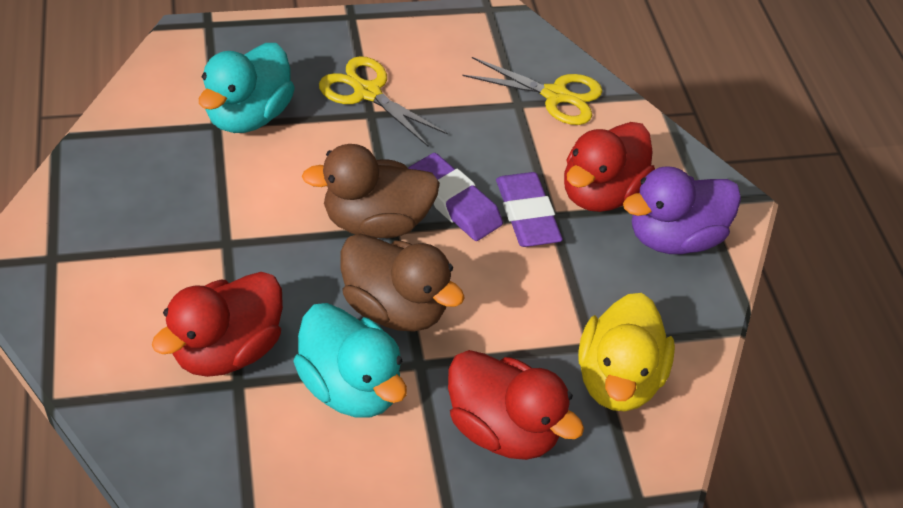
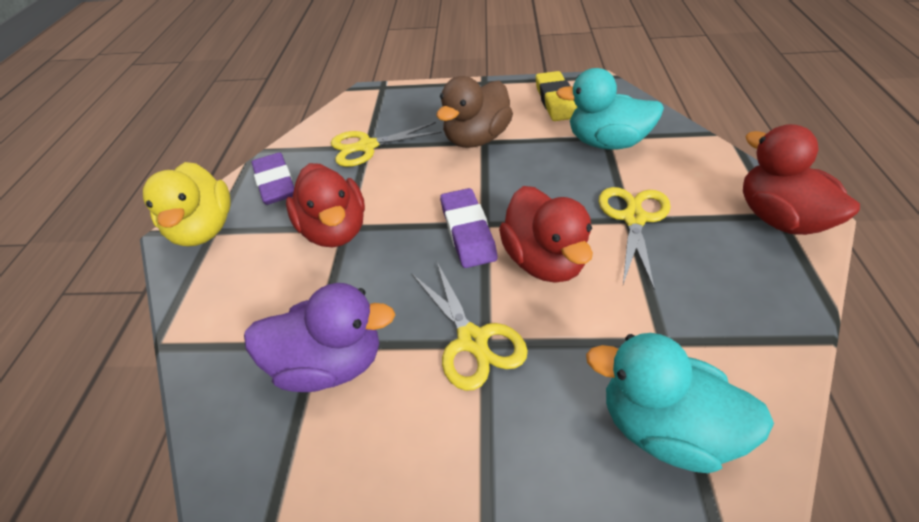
brown duck: 2 -> 1
yellow eraser: 0 -> 1
yellow scissors: 2 -> 3

